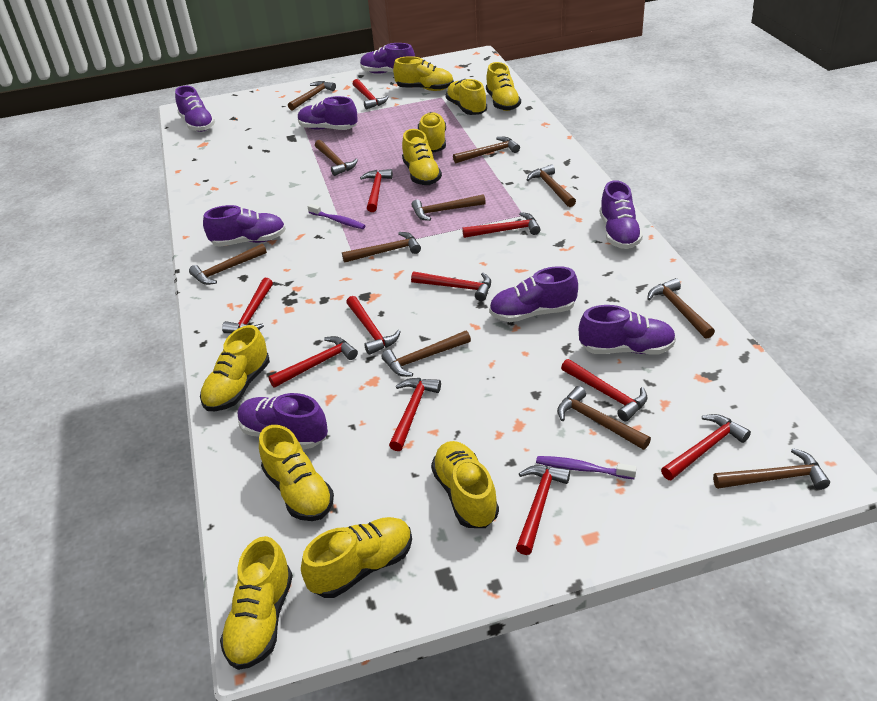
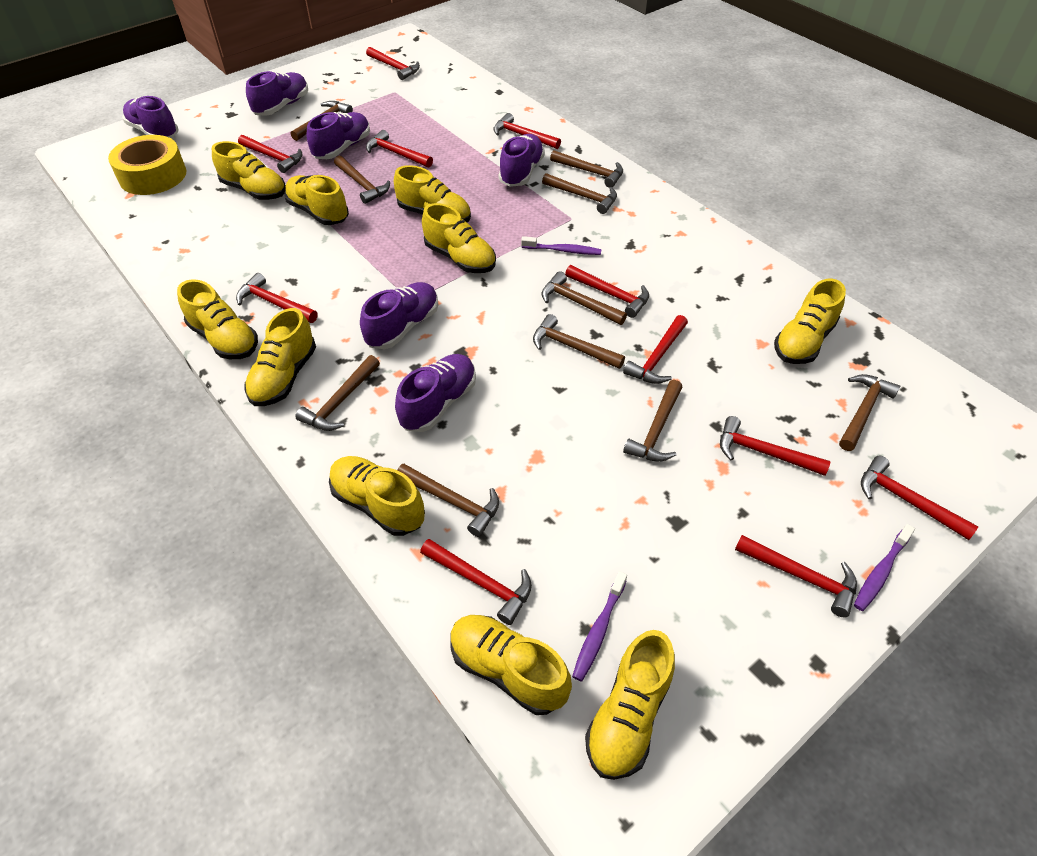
brown hammer: 11 -> 10
purple shoe: 8 -> 6
purple toothbrush: 2 -> 3
yellow tape: 0 -> 1

